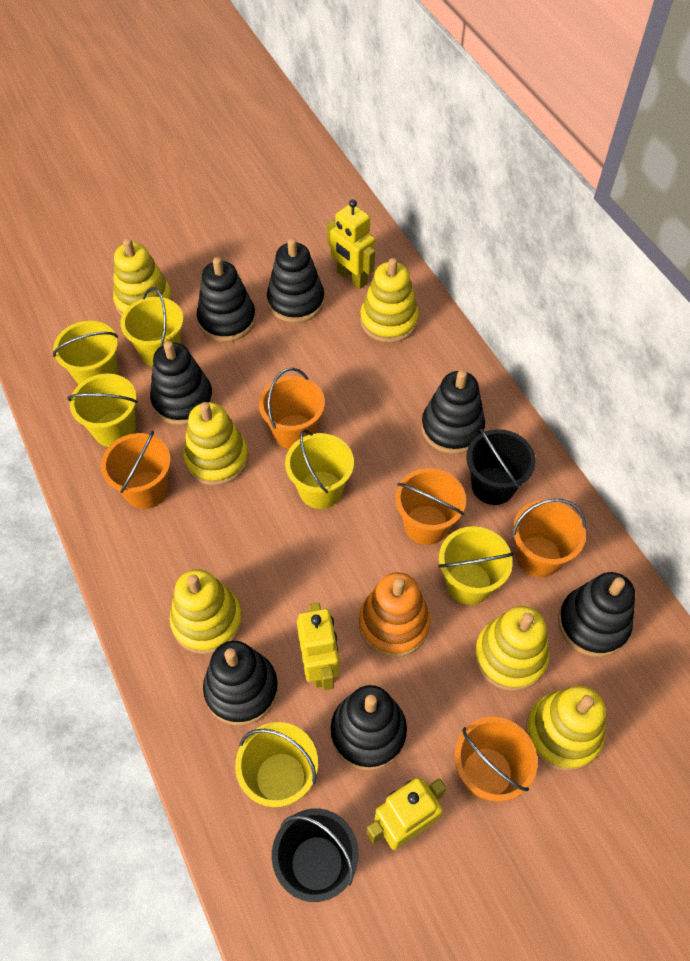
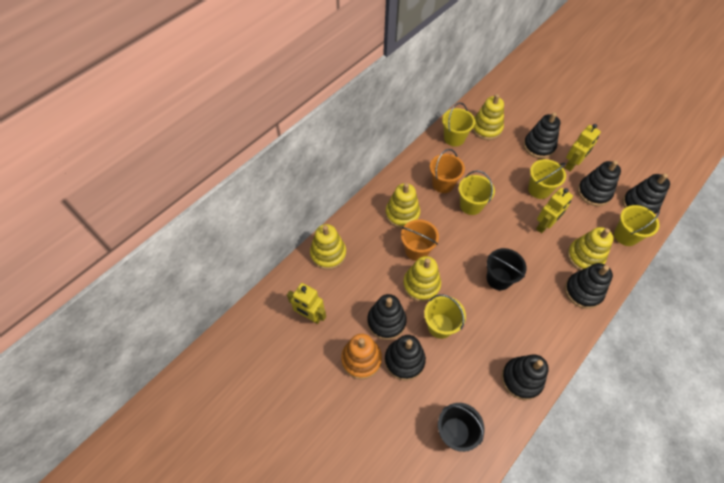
orange bucket: 5 -> 2
yellow bucket: 6 -> 5
yellow stacking toy: 6 -> 5

